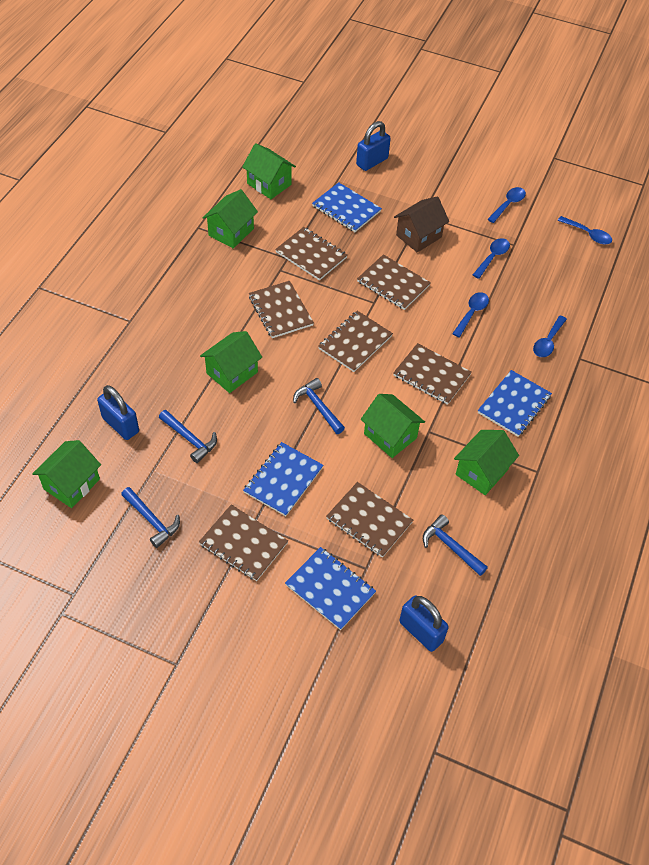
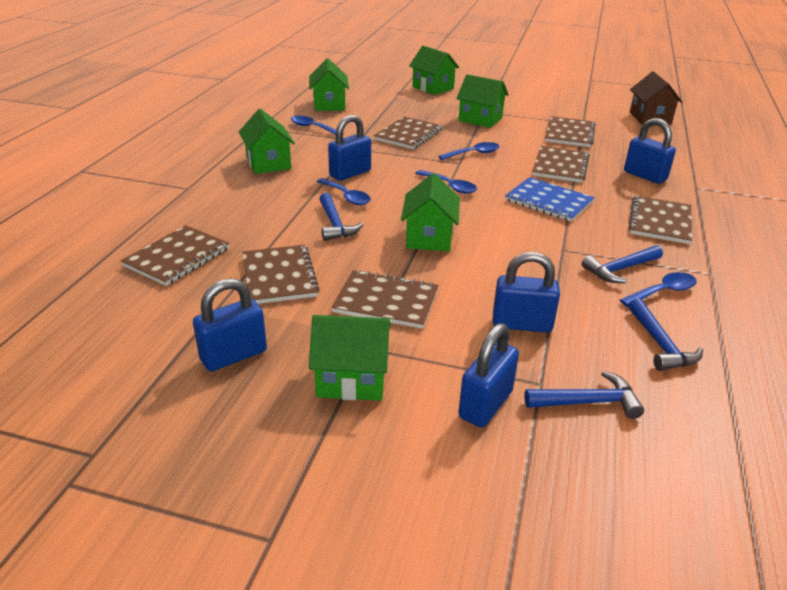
blue notebook: 4 -> 1
blue padlock: 3 -> 5

